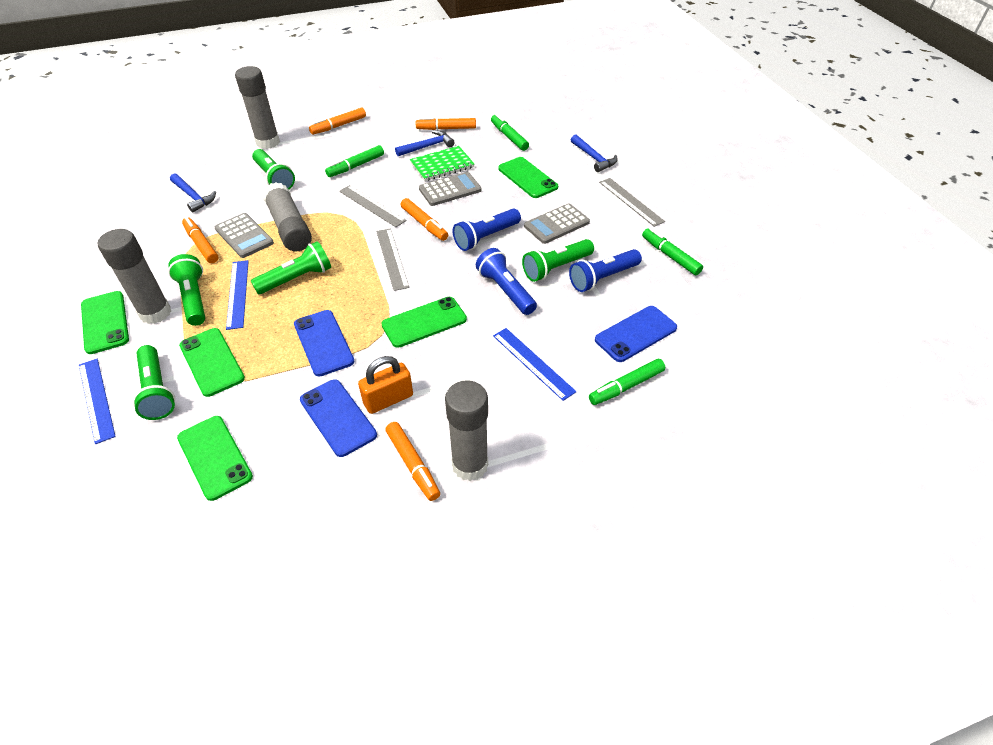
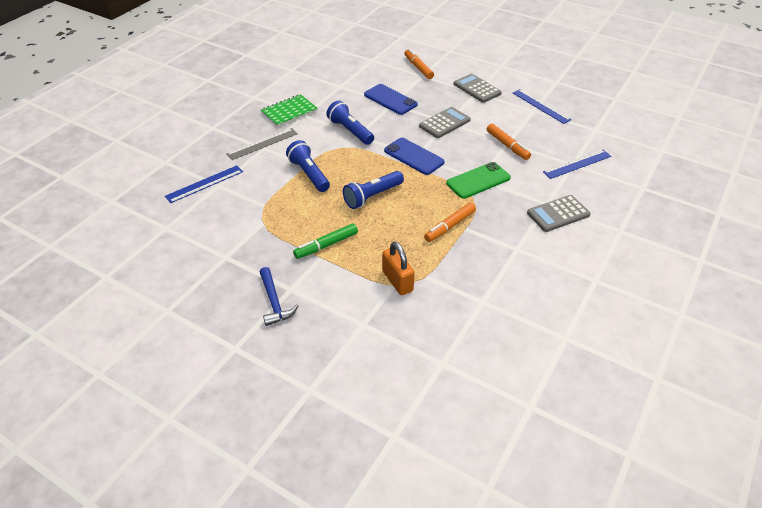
blue hammer: 3 -> 1
blue phone: 3 -> 2
green flashlight: 5 -> 0
green marker: 4 -> 1
green phone: 5 -> 1
grey glue stick: 4 -> 0
grey ruler: 3 -> 1
orange marker: 5 -> 3

